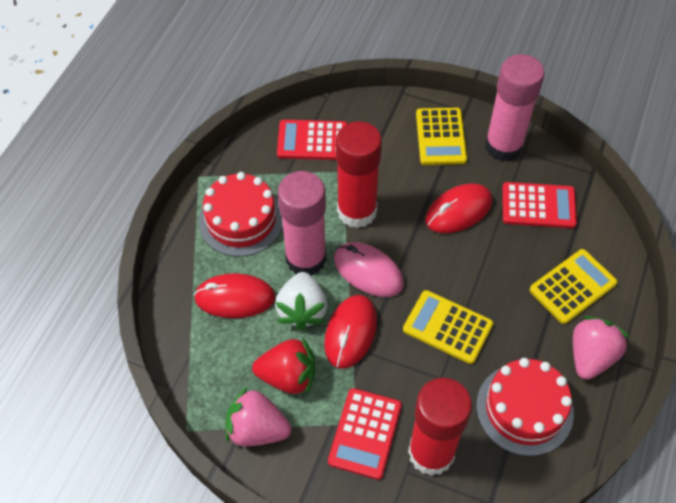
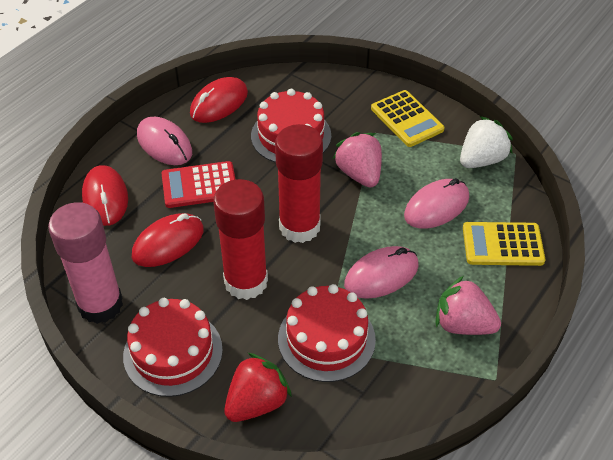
pink glue stick: 2 -> 1
pink mouse: 1 -> 3
red cake: 2 -> 3
red calculator: 3 -> 1
yellow calculator: 3 -> 2

